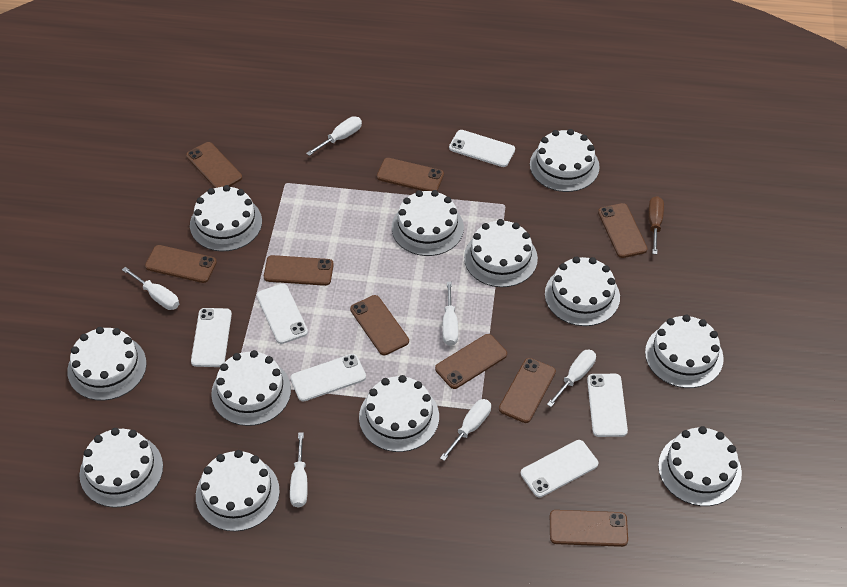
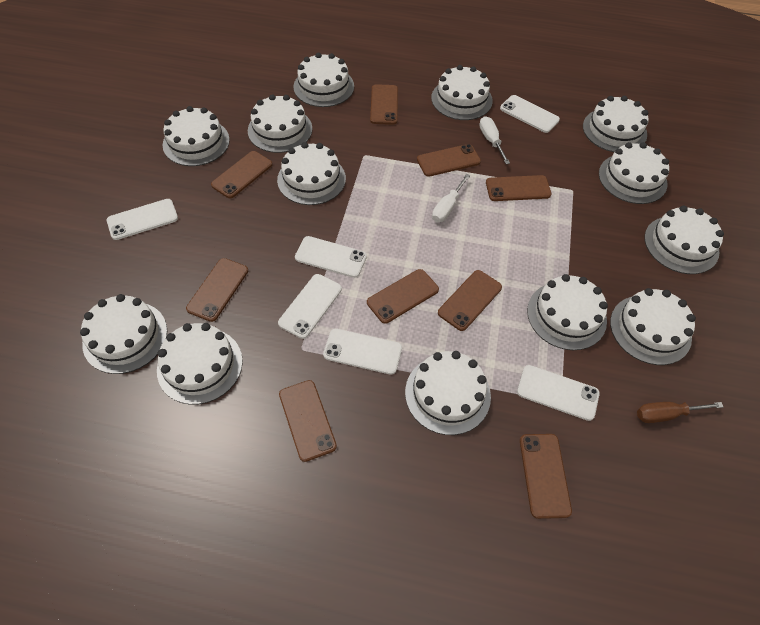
white cake: 12 -> 13
white screwdriver: 6 -> 2

